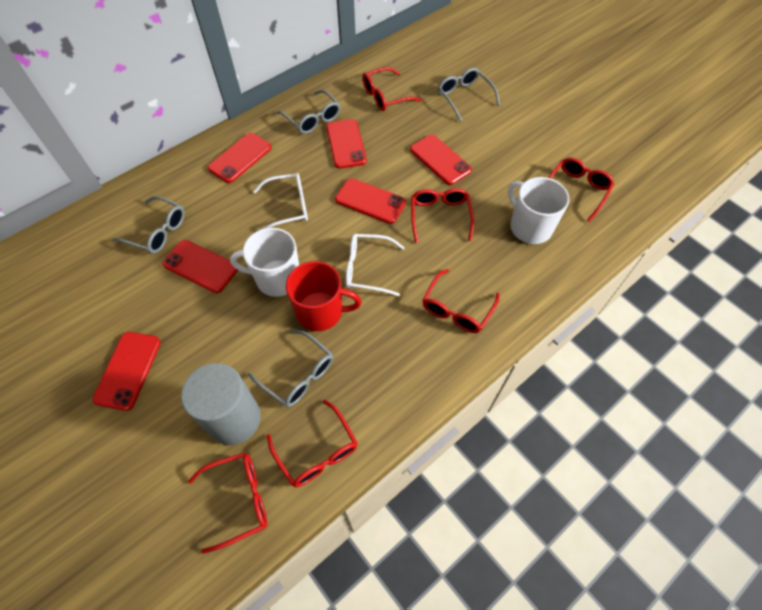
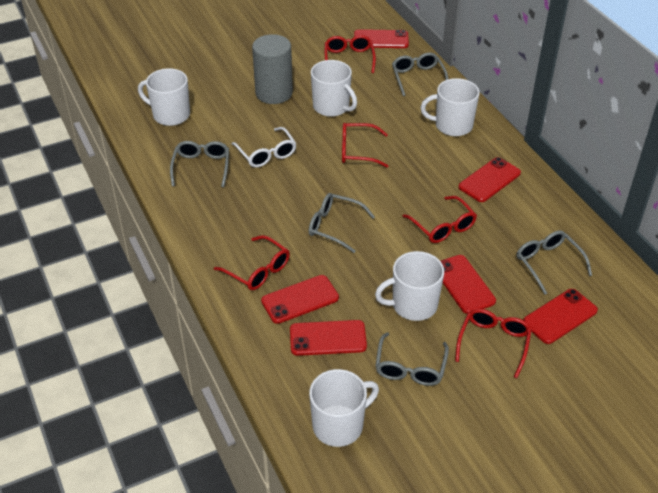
grey glasses: 4 -> 5
red glasses: 6 -> 5
red mug: 1 -> 0
white glasses: 2 -> 1
white mug: 2 -> 5

